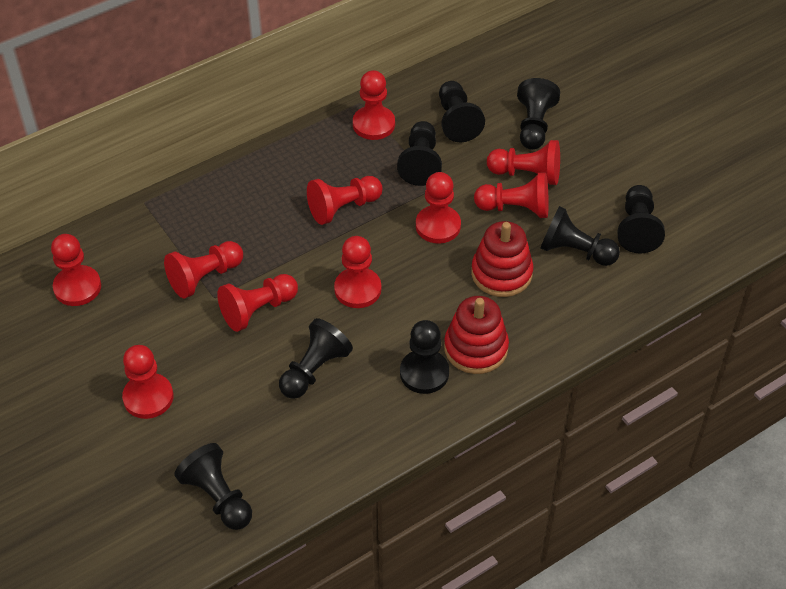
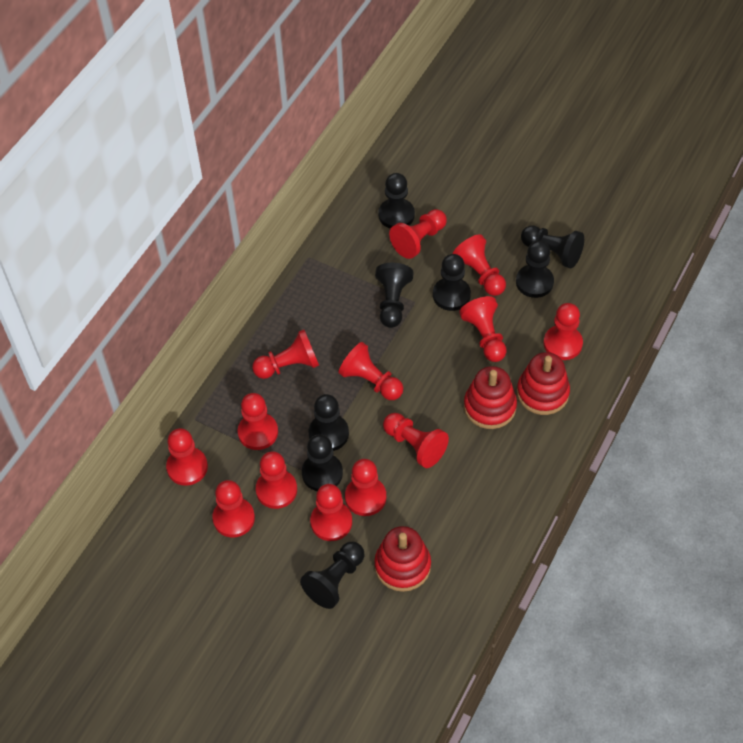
red pawn: 10 -> 13
red stacking toy: 2 -> 3

